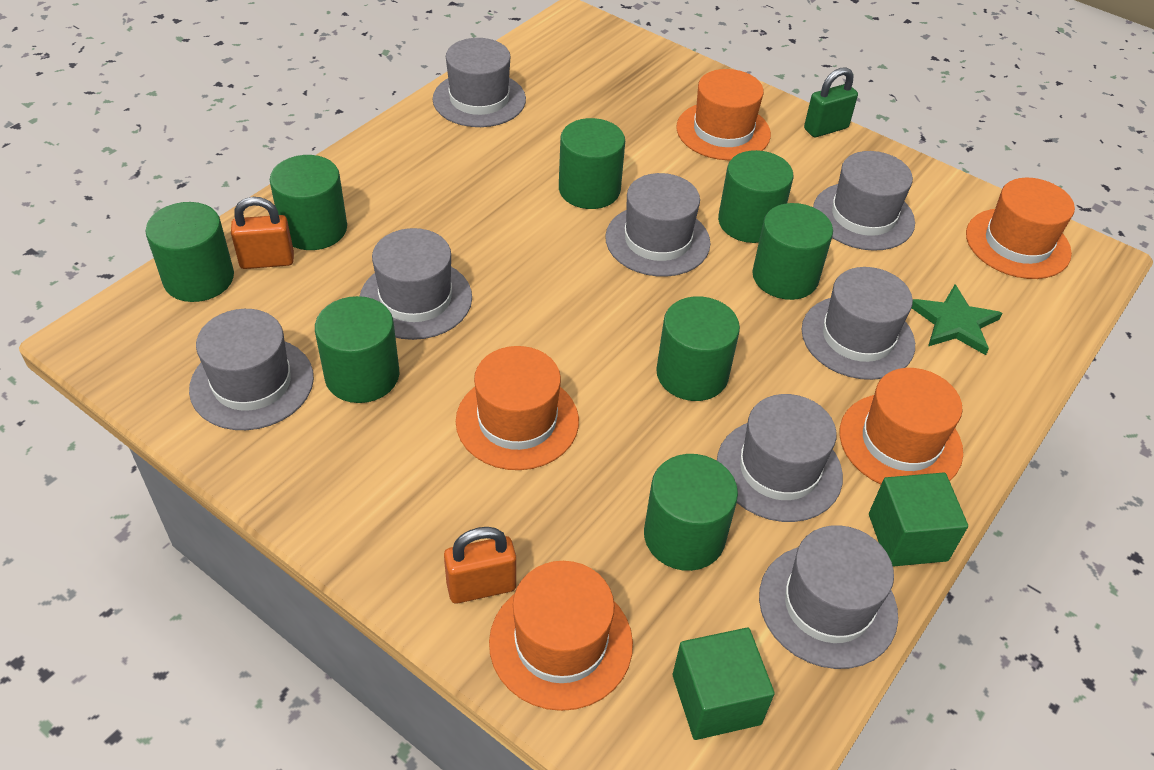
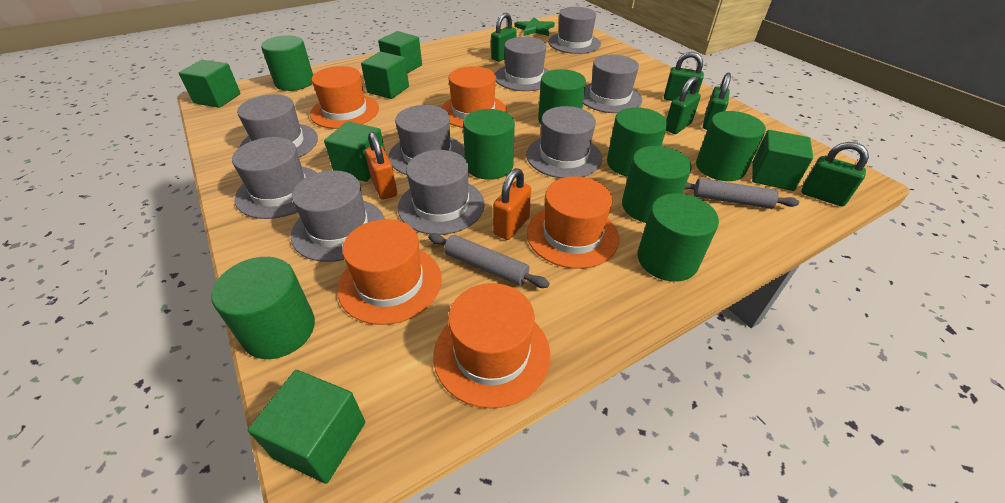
green cube: 2 -> 6
green padlock: 1 -> 5
grey hat: 8 -> 9
grey rolling pin: 0 -> 2

